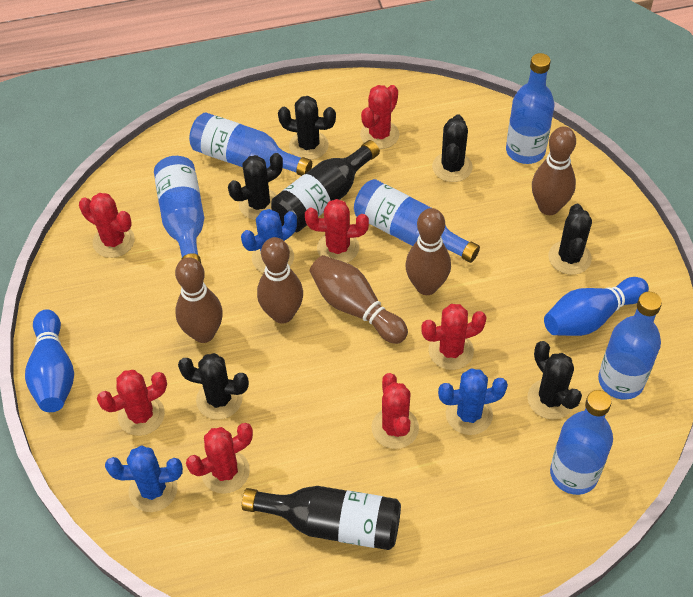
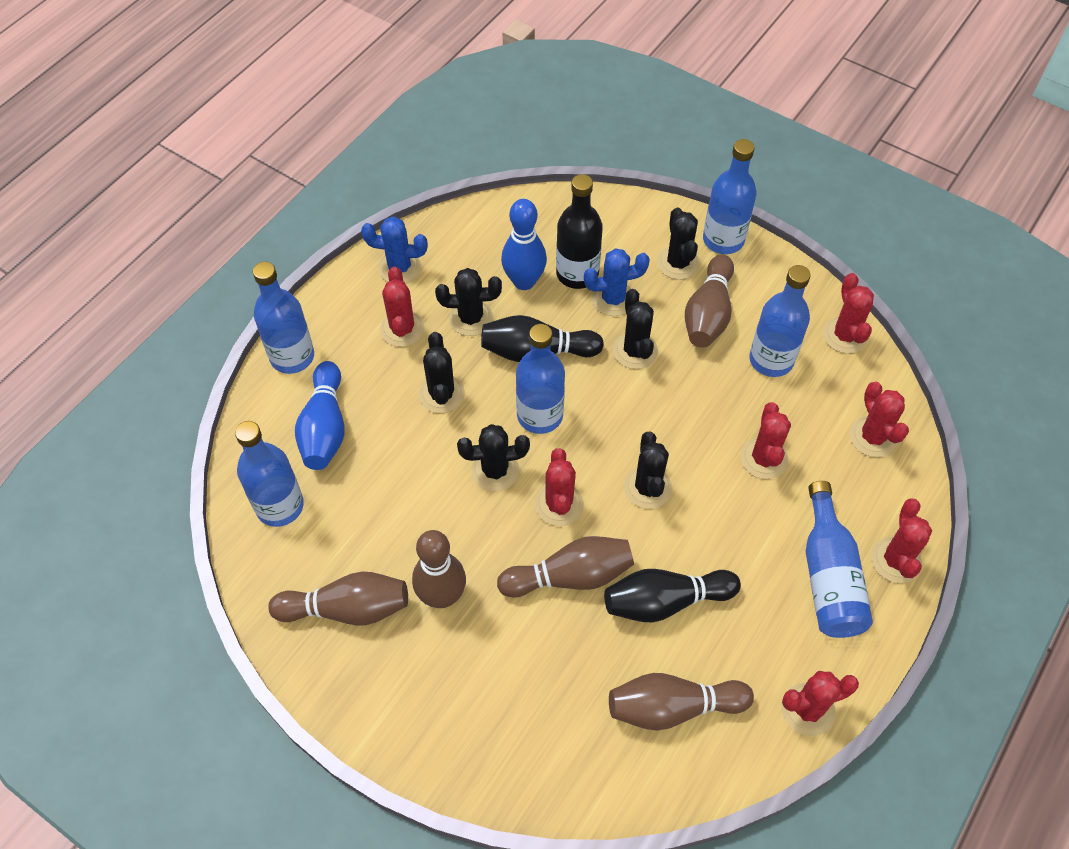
black bottle: 2 -> 1
black bowling pin: 0 -> 2
blue cactus: 3 -> 2

